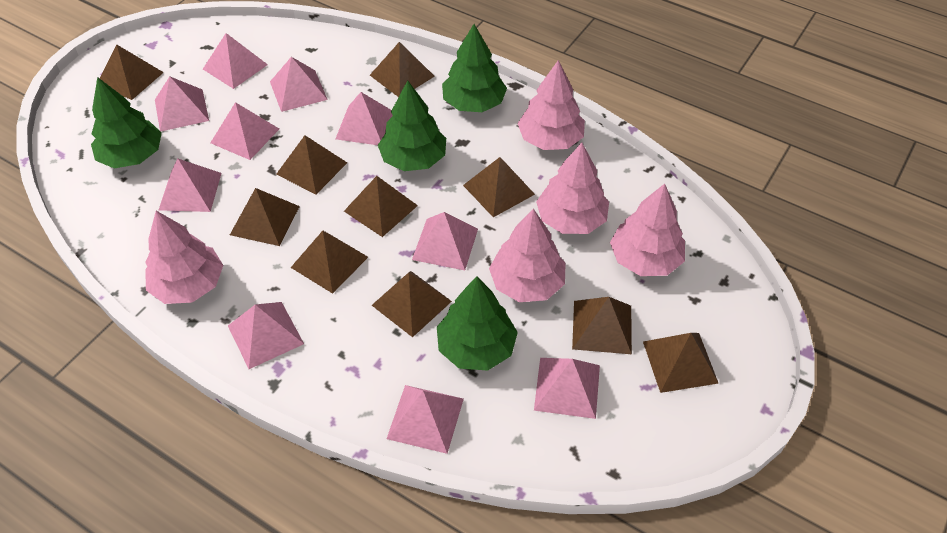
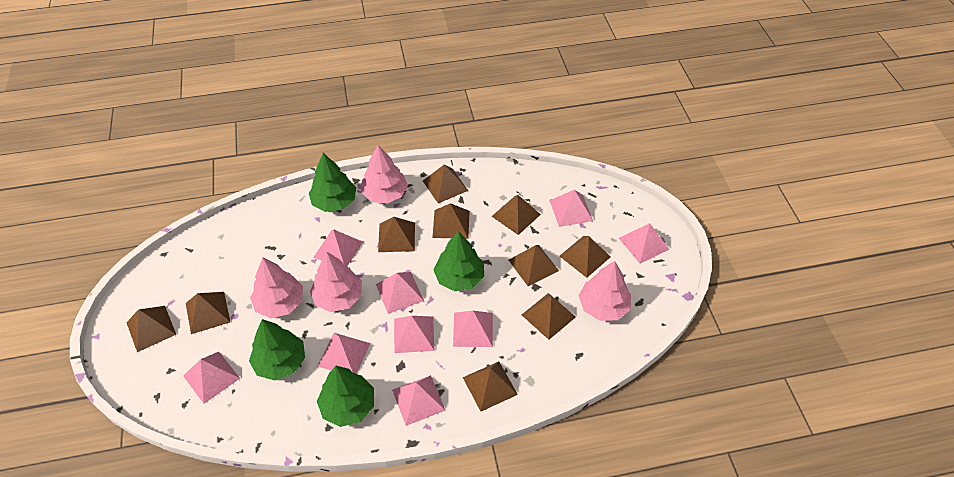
pink pyramid: 10 -> 9
pink tree: 5 -> 4

